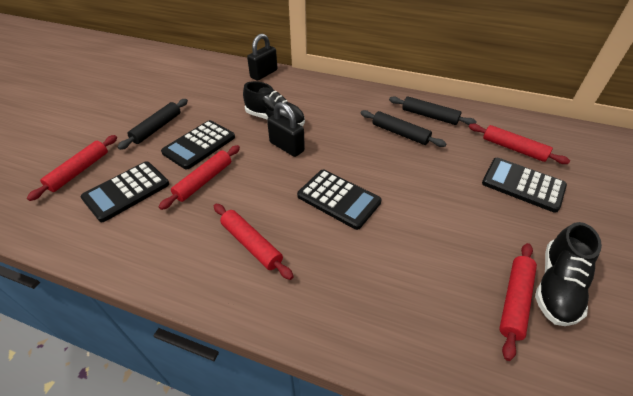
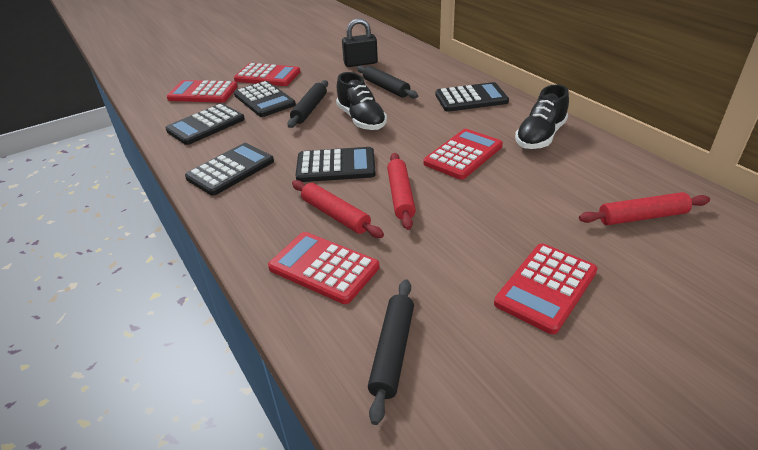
black calculator: 4 -> 5
black padlock: 2 -> 1
red calculator: 0 -> 5
red rolling pin: 5 -> 3

